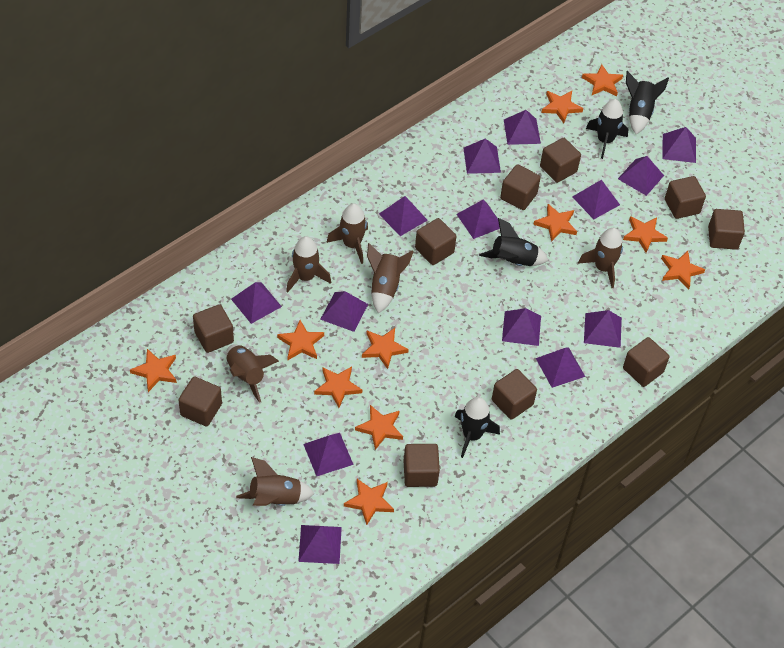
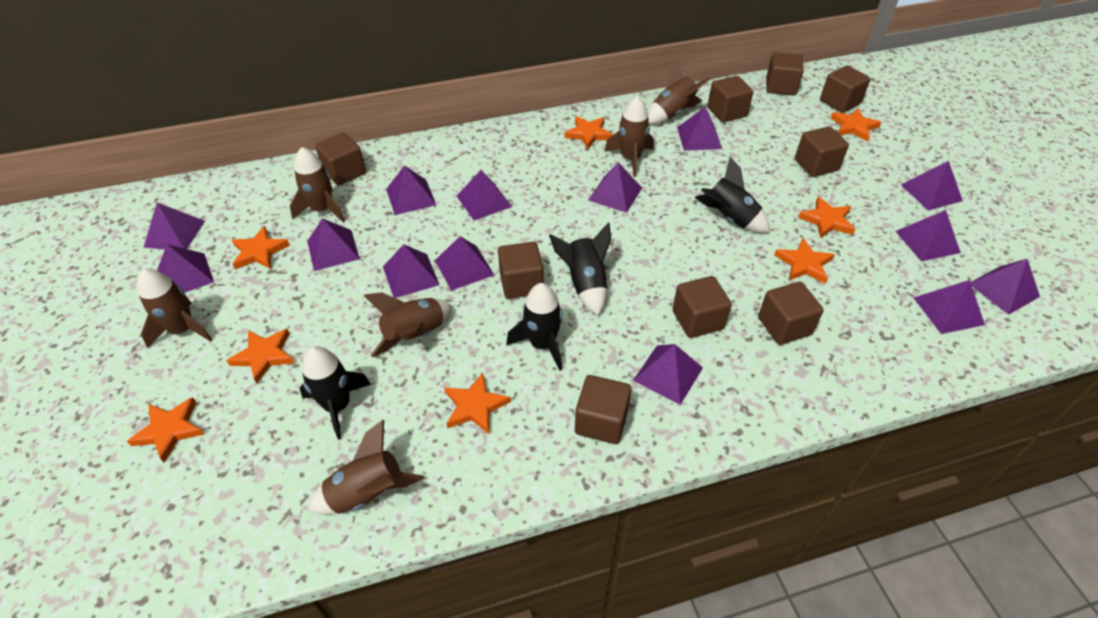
brown cube: 10 -> 9
orange star: 11 -> 8

